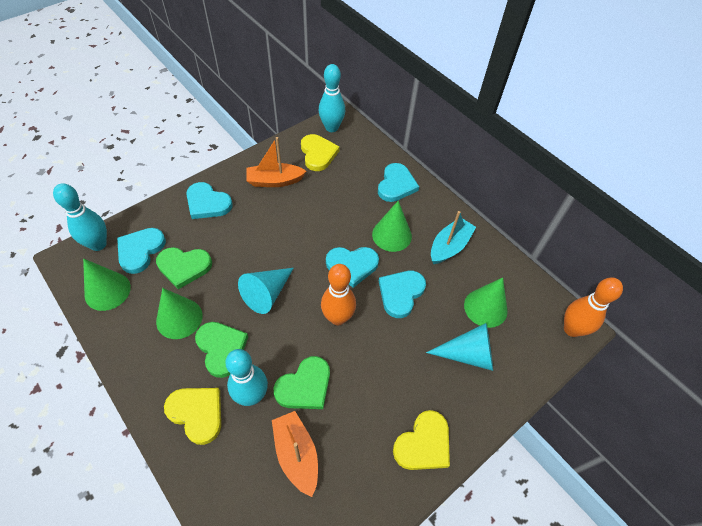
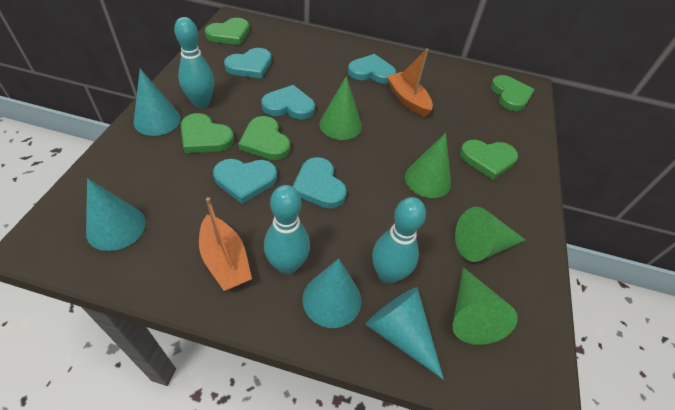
green heart: 3 -> 5
orange bowling pin: 2 -> 0
turquoise boat: 1 -> 0
turquoise cone: 2 -> 4
yellow heart: 3 -> 0

